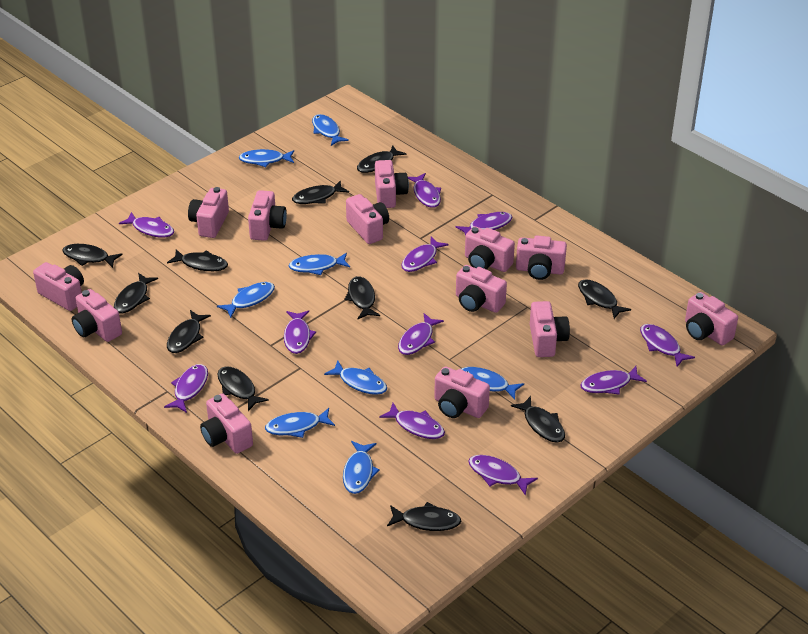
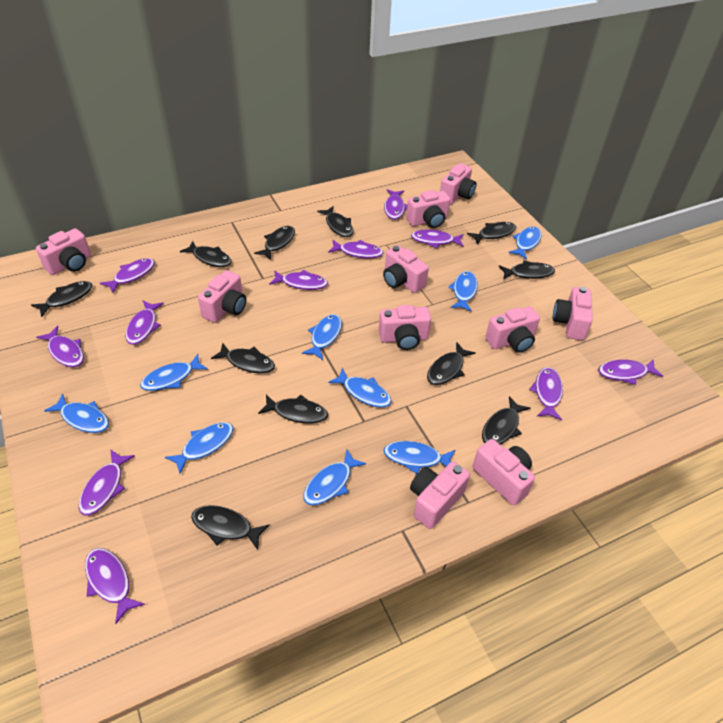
blue fish: 8 -> 9
pink camera: 13 -> 10

